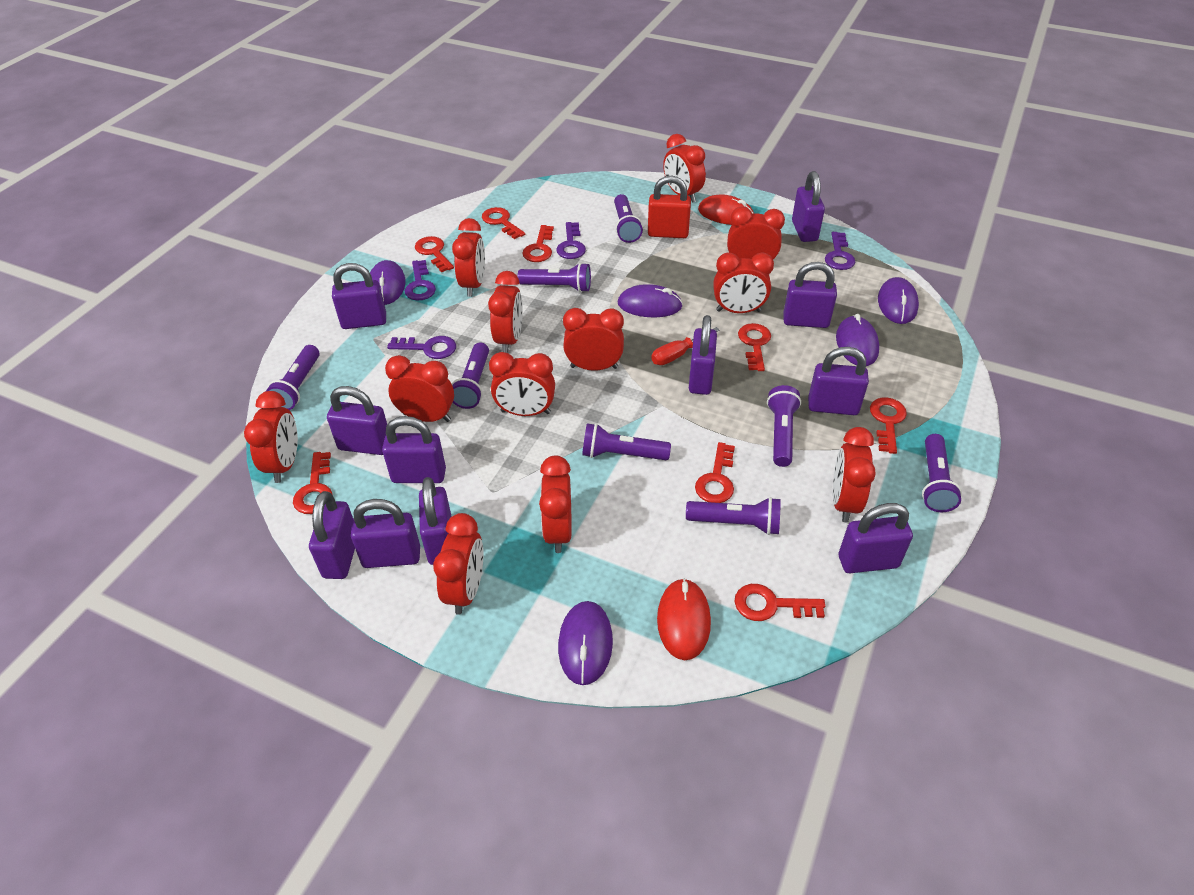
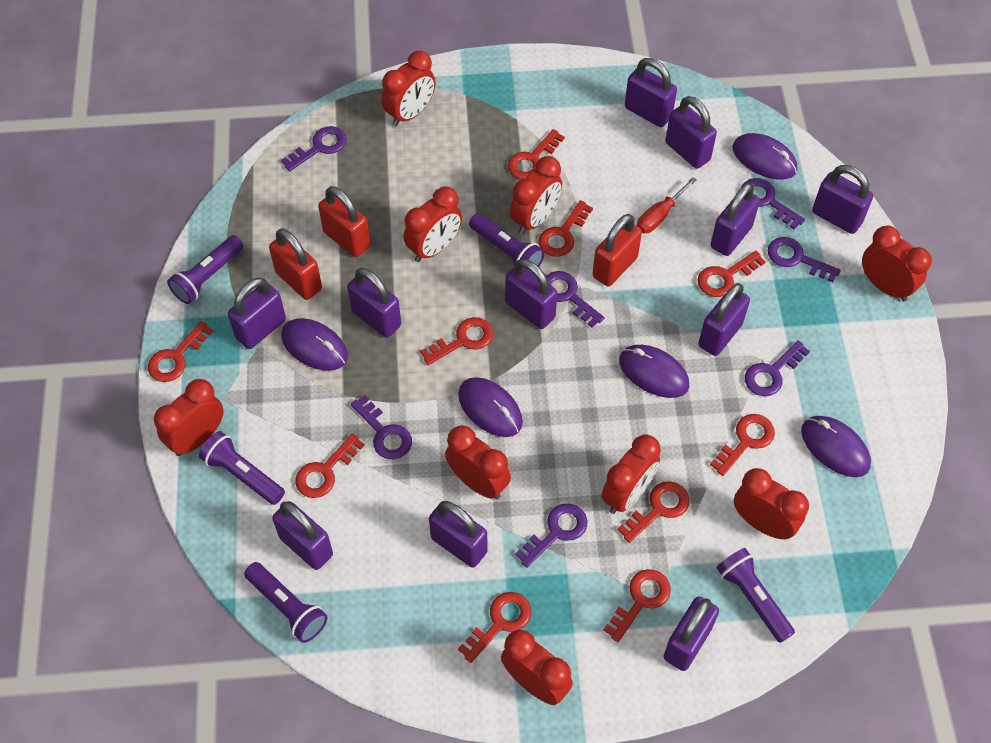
purple flashlight: 8 -> 5
purple key: 4 -> 7
red clock: 12 -> 9
red key: 8 -> 10
red mouse: 2 -> 0
red padlock: 1 -> 3

